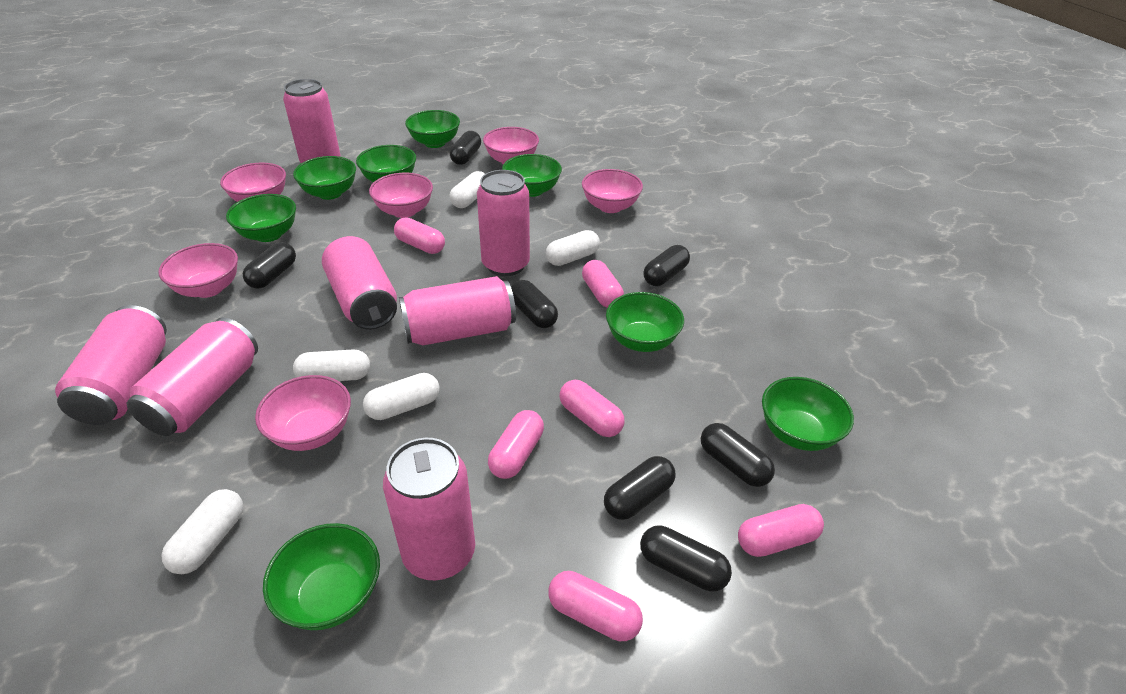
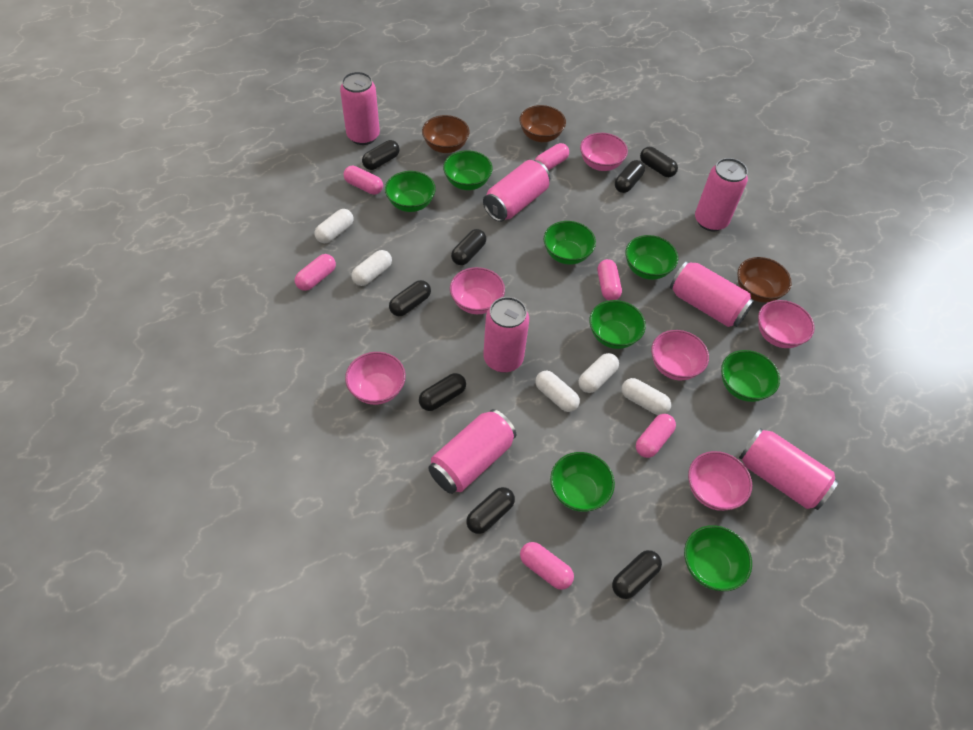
black capsule: 7 -> 8
brown bowl: 0 -> 3

